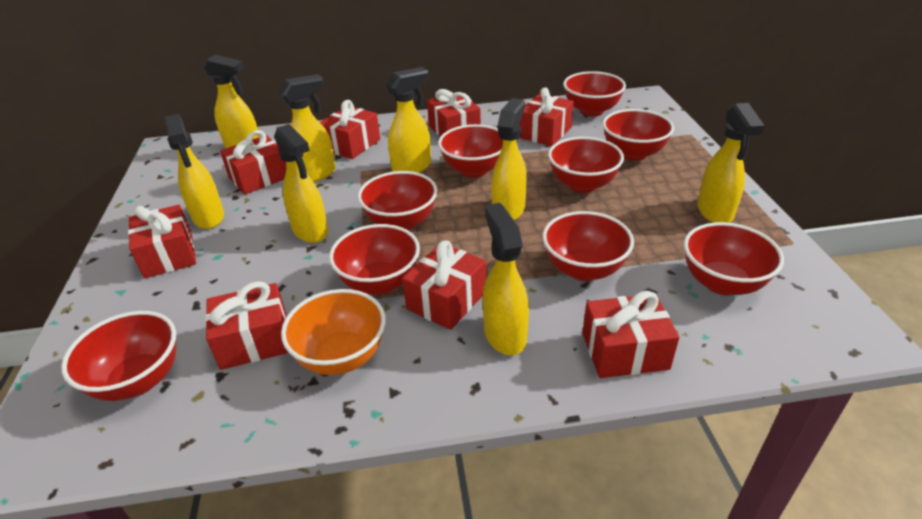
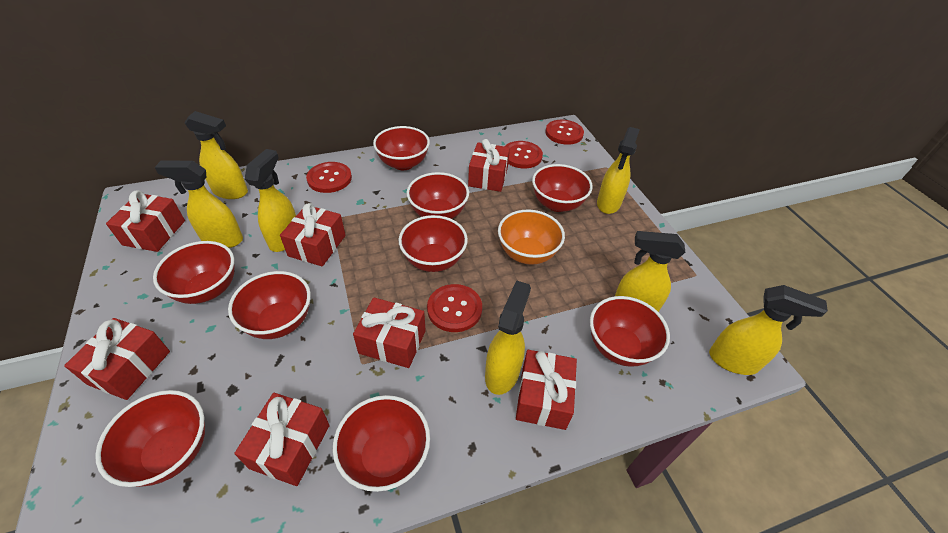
red button: 0 -> 4
red gift: 8 -> 7
yellow spray bottle: 8 -> 7

